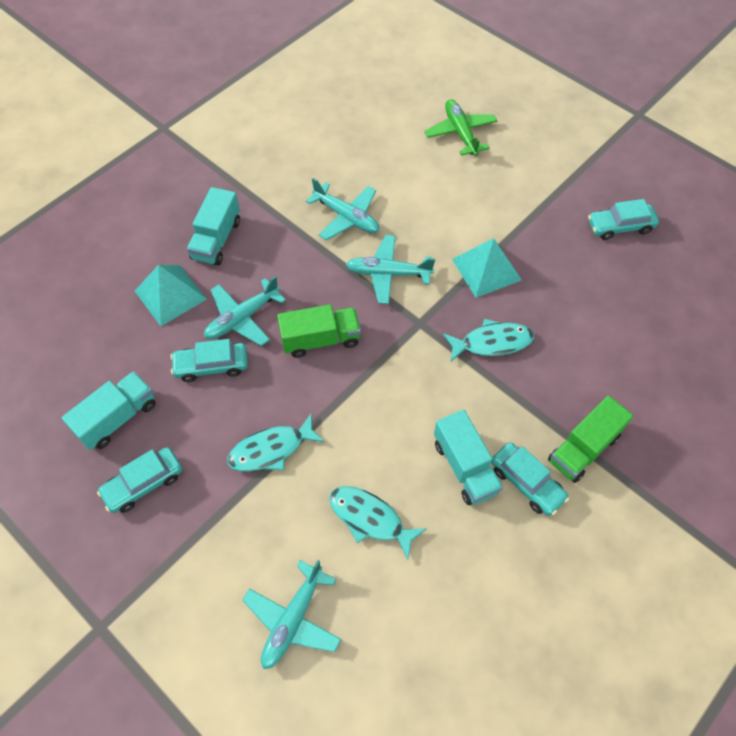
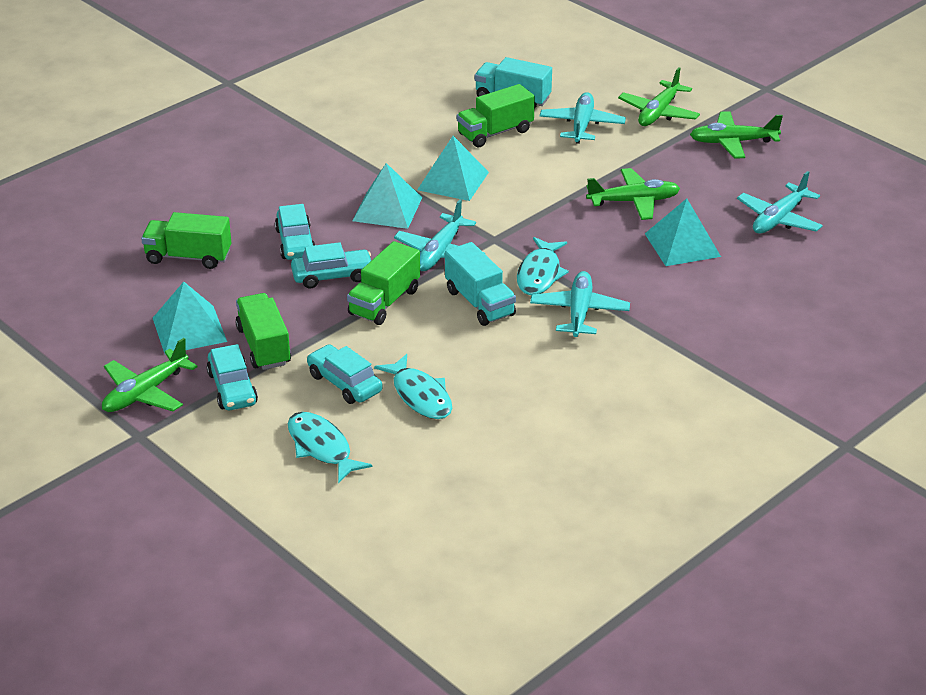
green plane: 1 -> 4
green truck: 2 -> 4
turquoise pyramid: 2 -> 4
turquoise truck: 3 -> 2

